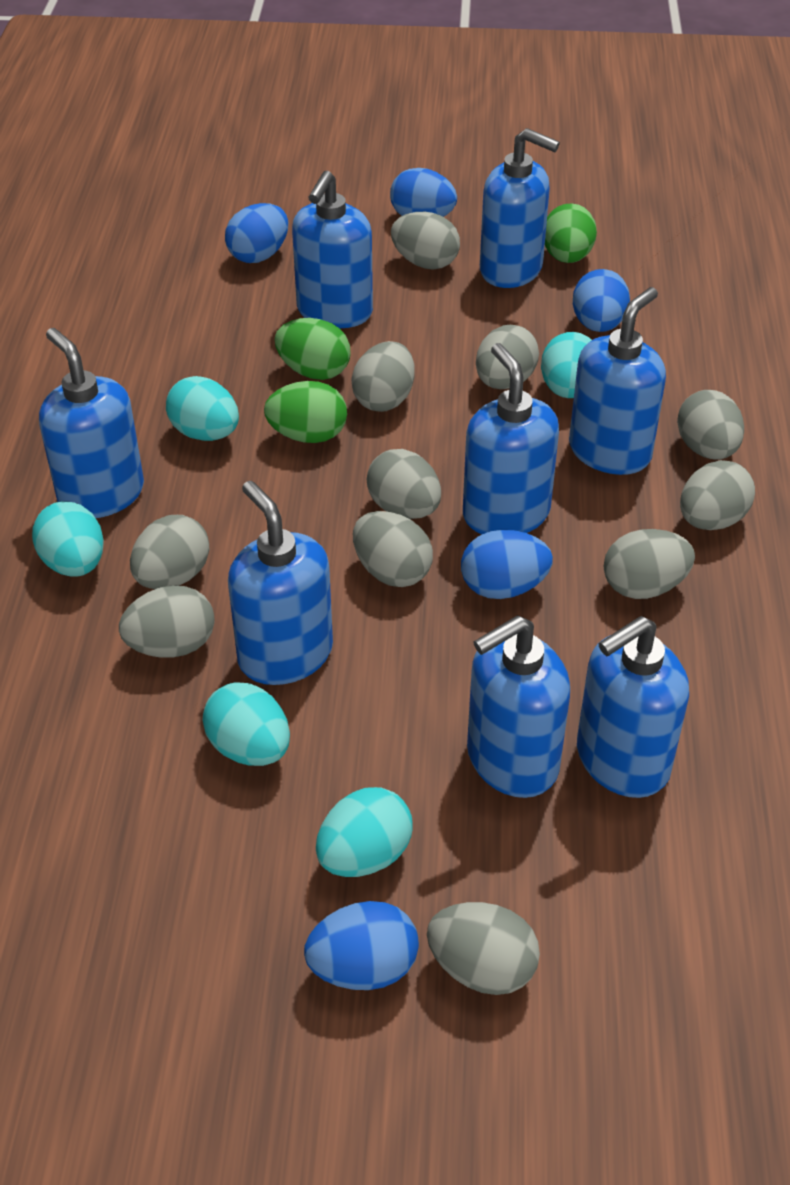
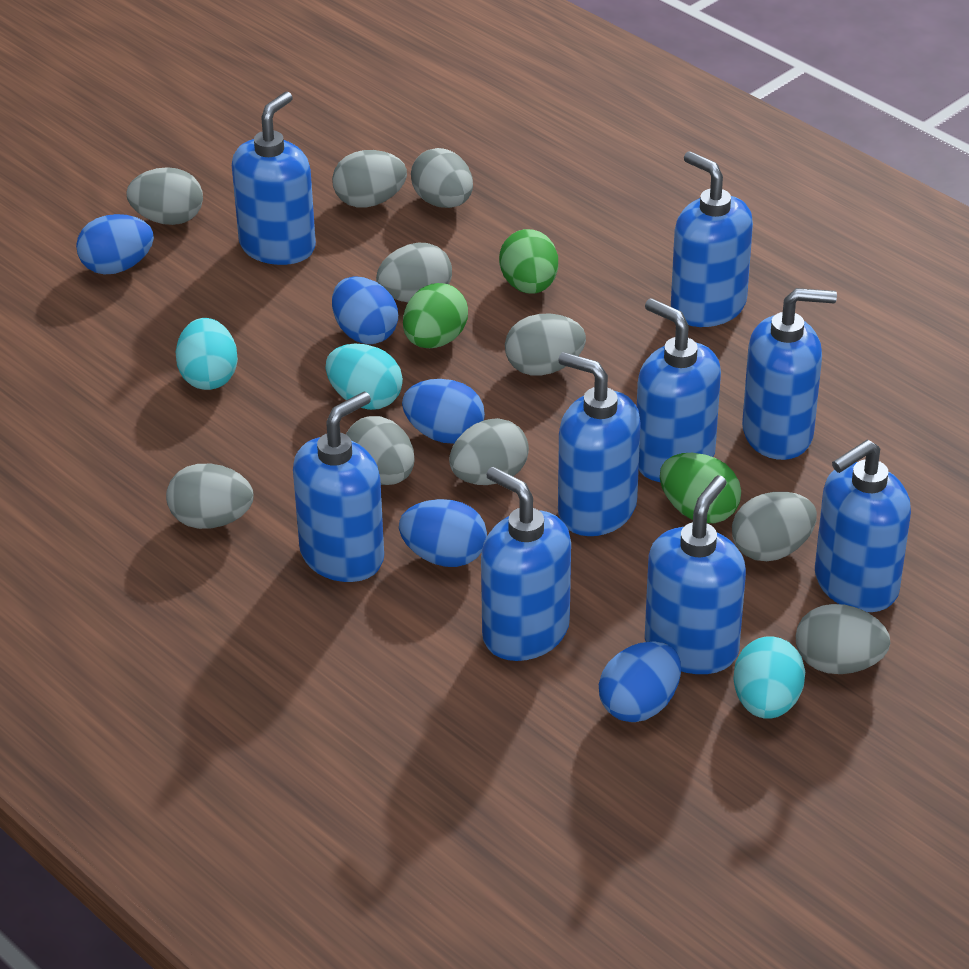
blue soap dispenser: 8 -> 9
grey egg: 11 -> 10
turquoise egg: 5 -> 3

